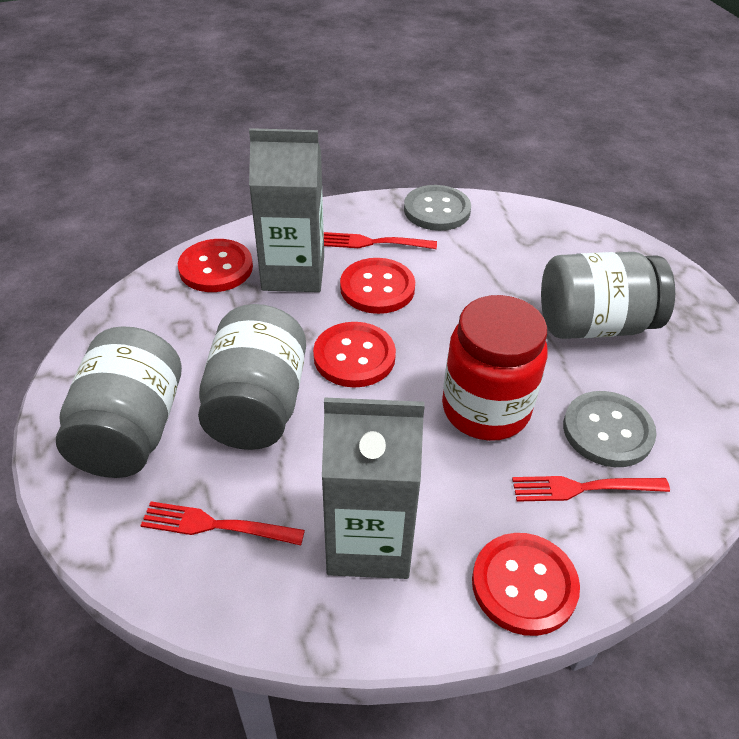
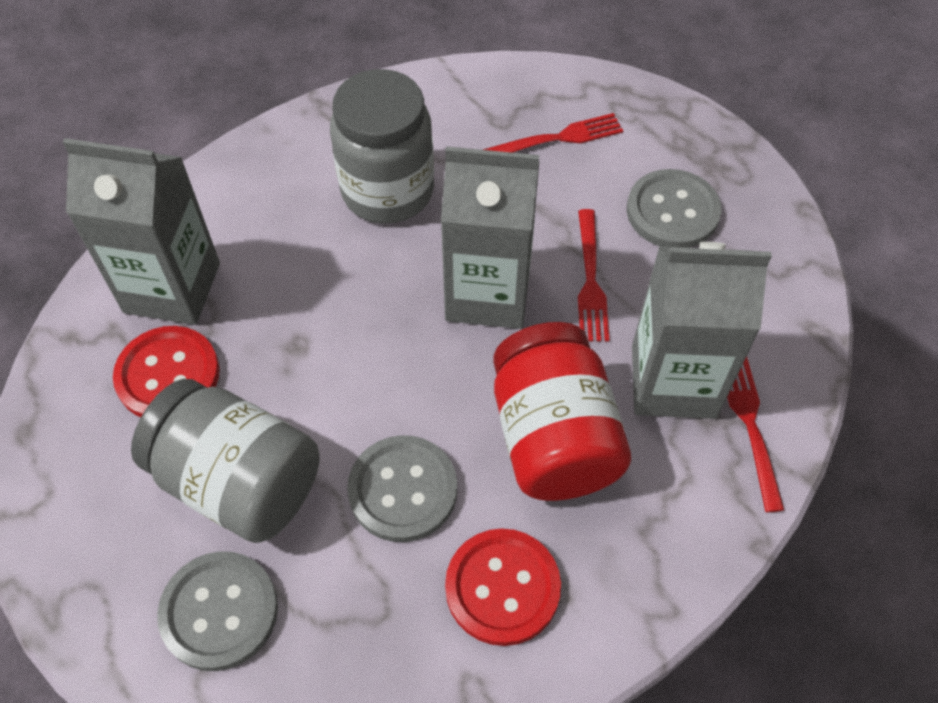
grey button: 2 -> 3
grey carton: 2 -> 3
grey jar: 3 -> 2
red button: 4 -> 2

